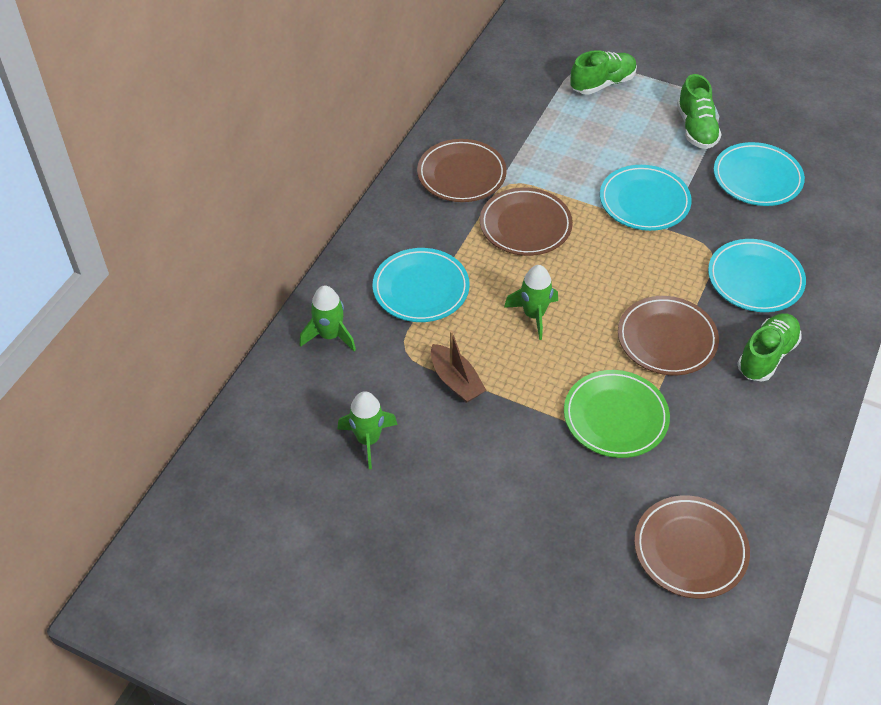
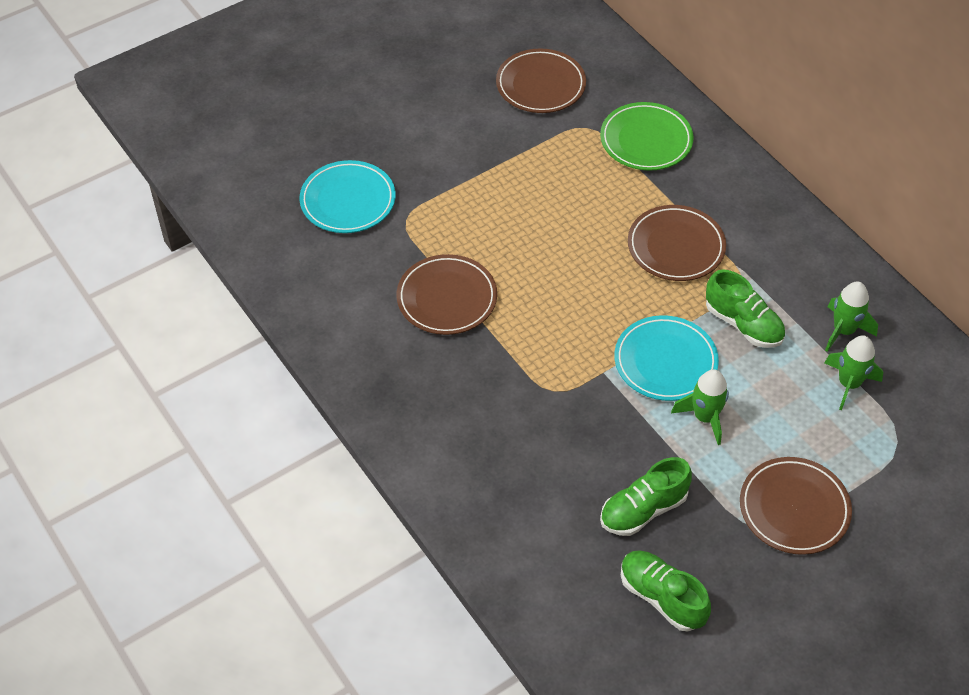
brown boat: 1 -> 0
turquoise plate: 4 -> 2

